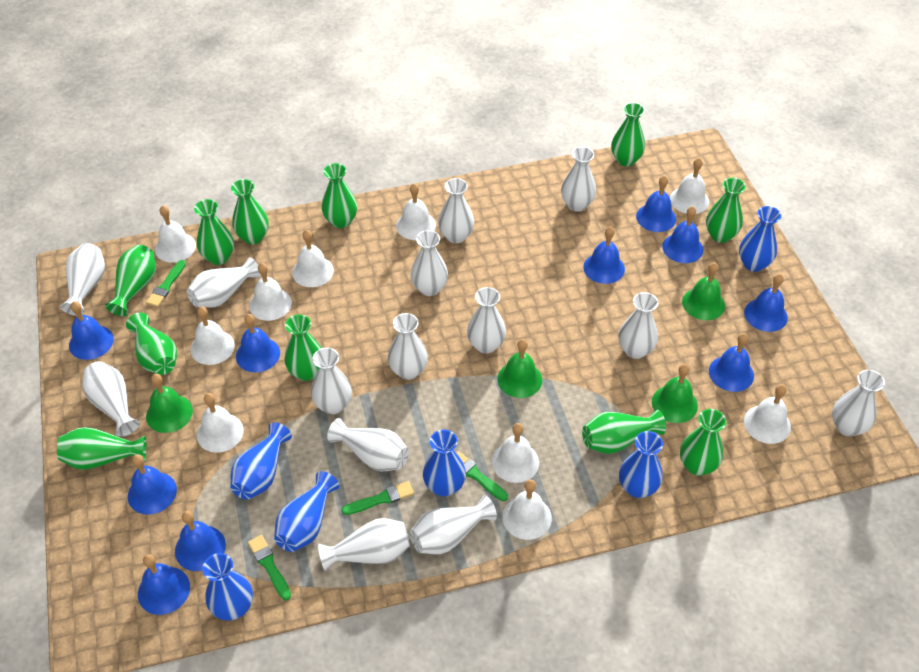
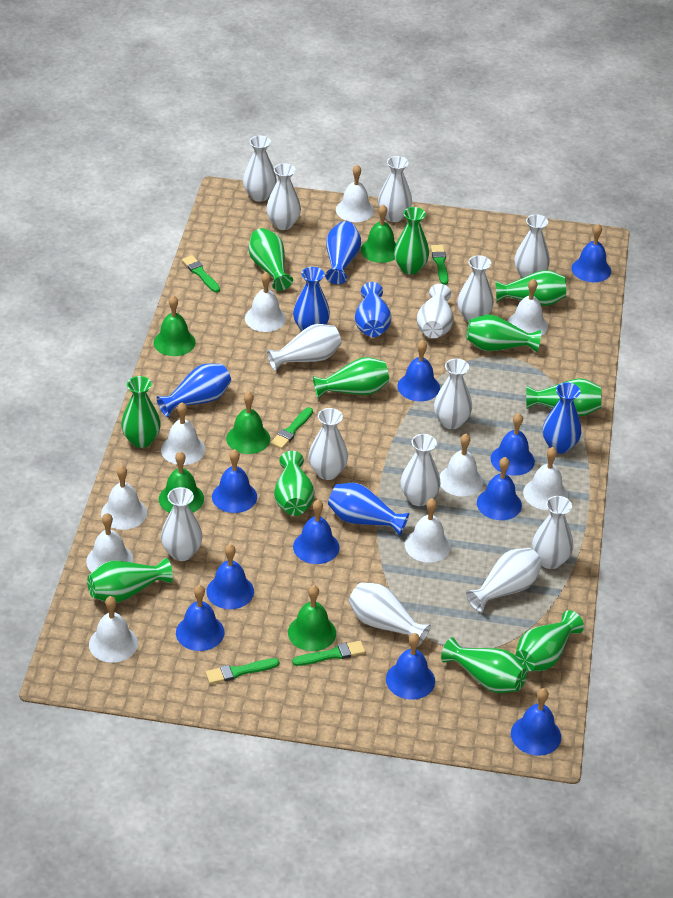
green bell: 4 -> 5
green brush: 4 -> 5

